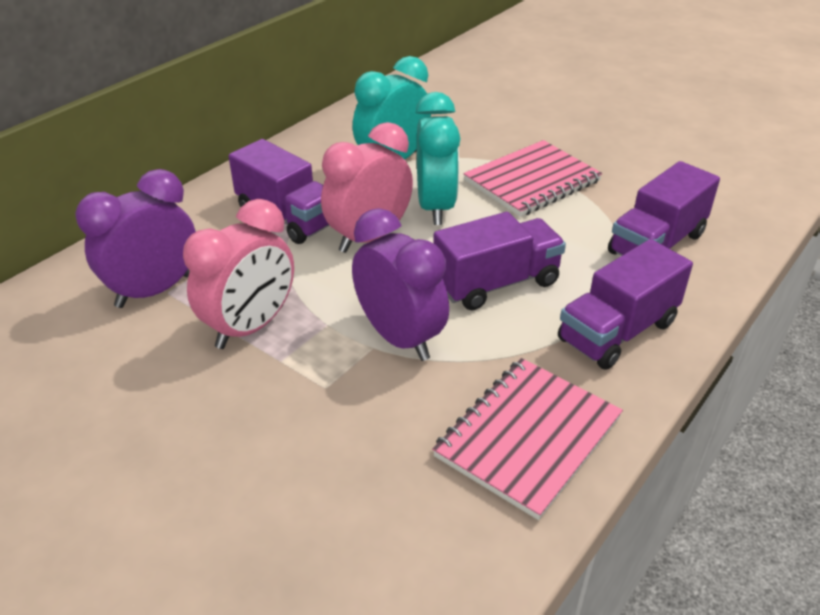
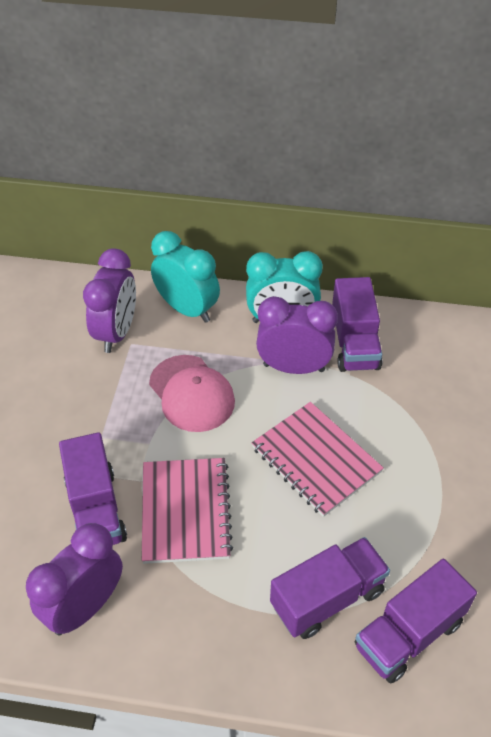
pink cap: 0 -> 1
pink clock: 2 -> 0
purple clock: 2 -> 3

